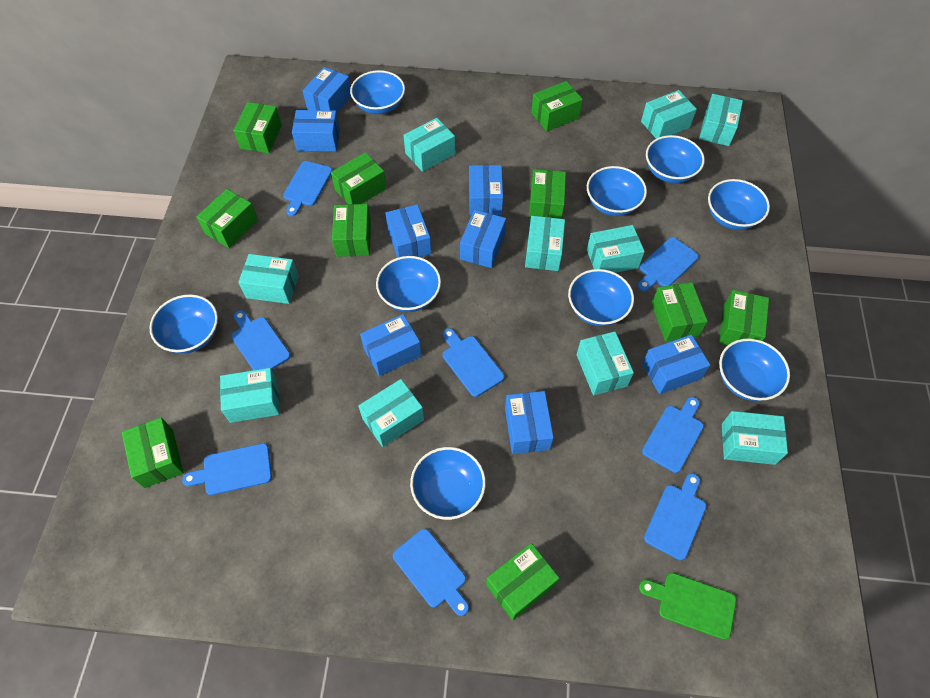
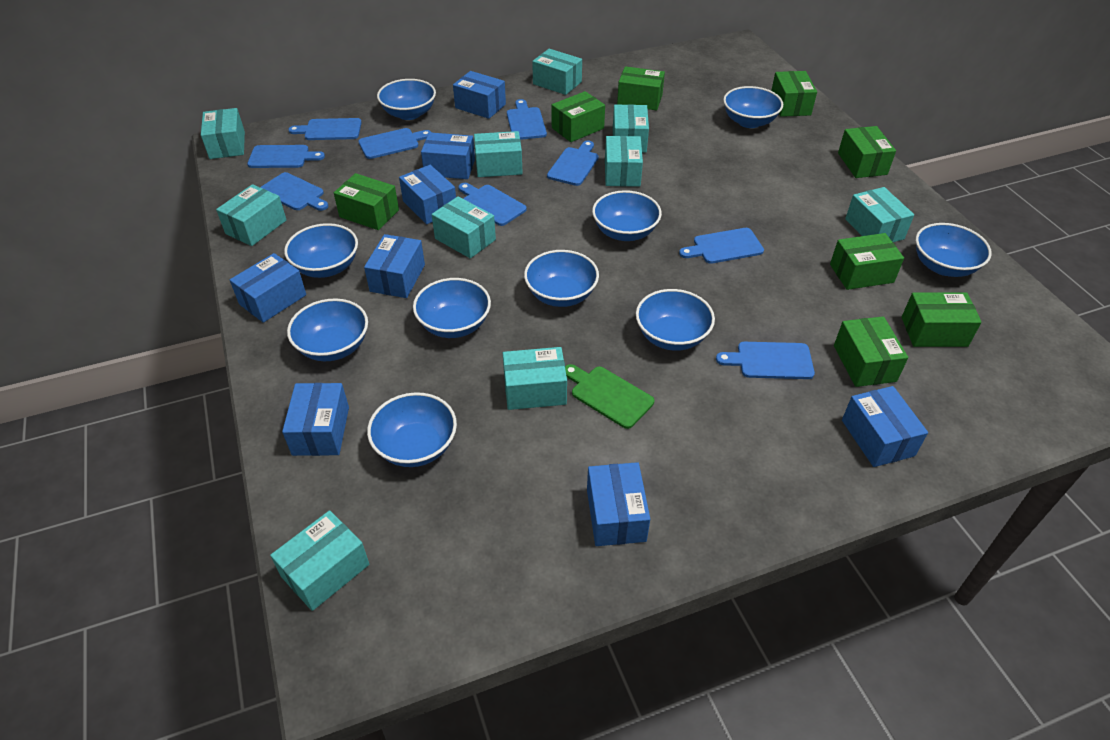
blue bowl: 9 -> 10
blue cutting board: 8 -> 9
green box: 10 -> 8

